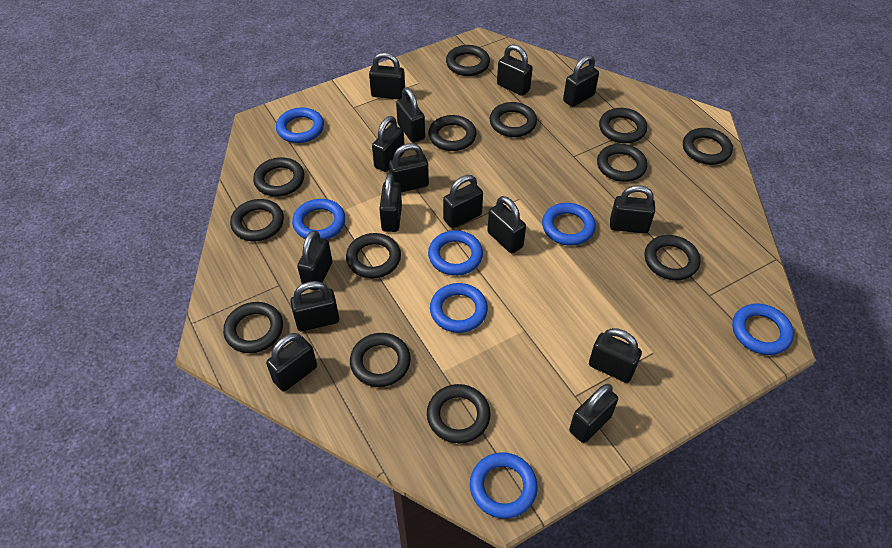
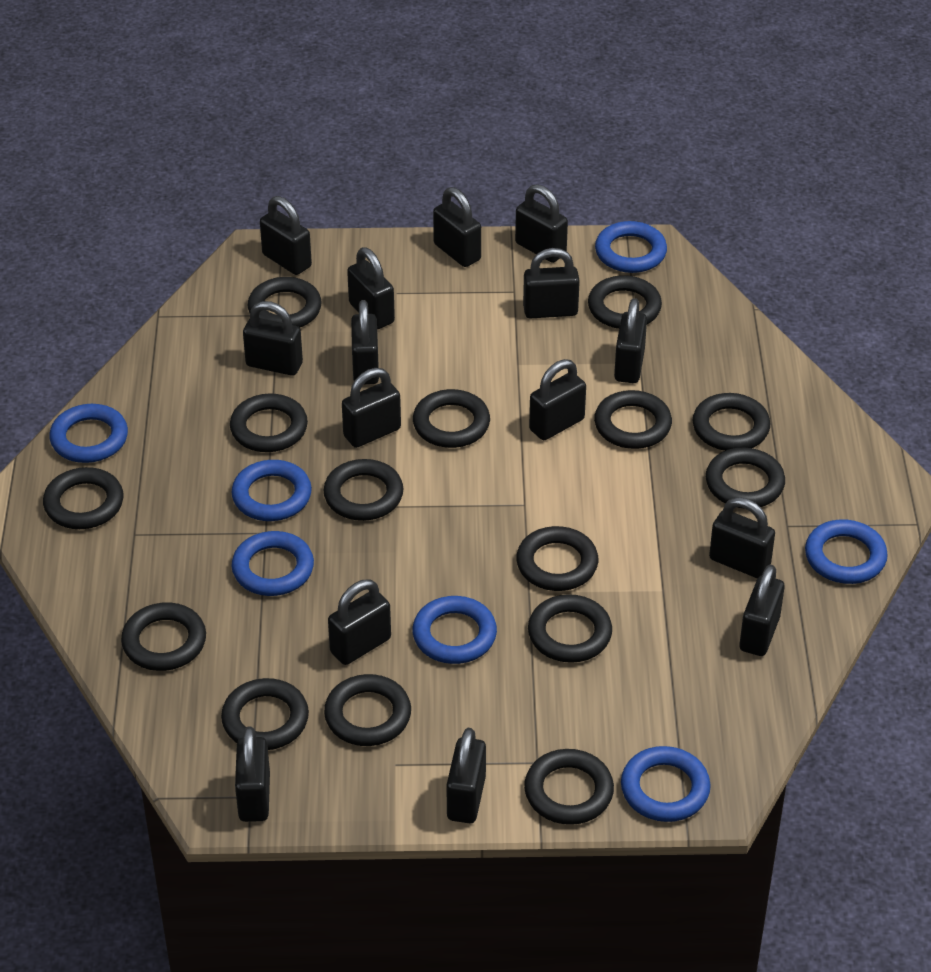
black ring: 13 -> 15

